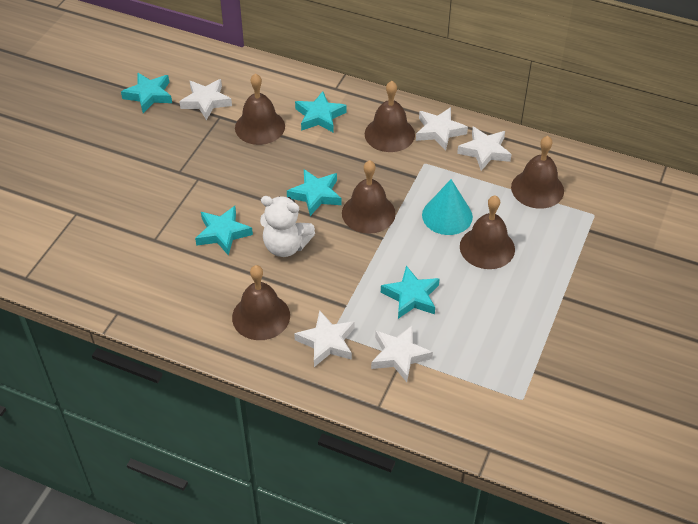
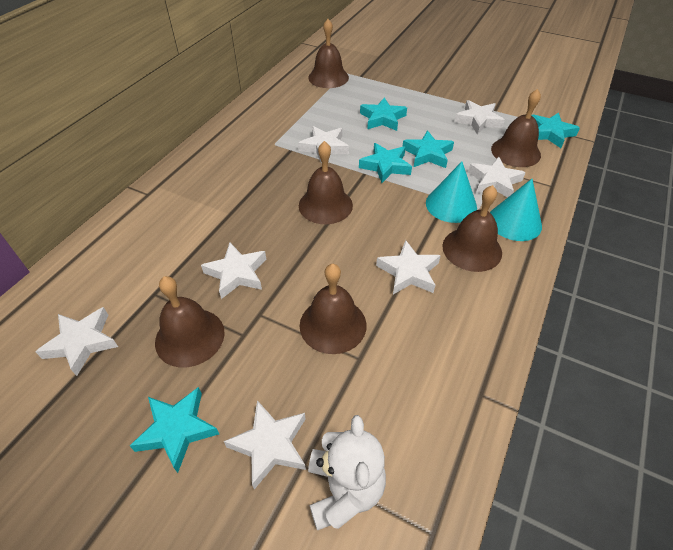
turquoise cone: 1 -> 2
white star: 5 -> 7

